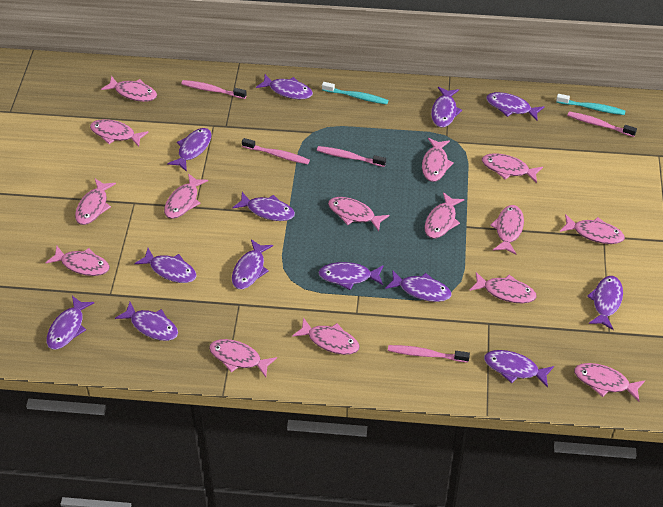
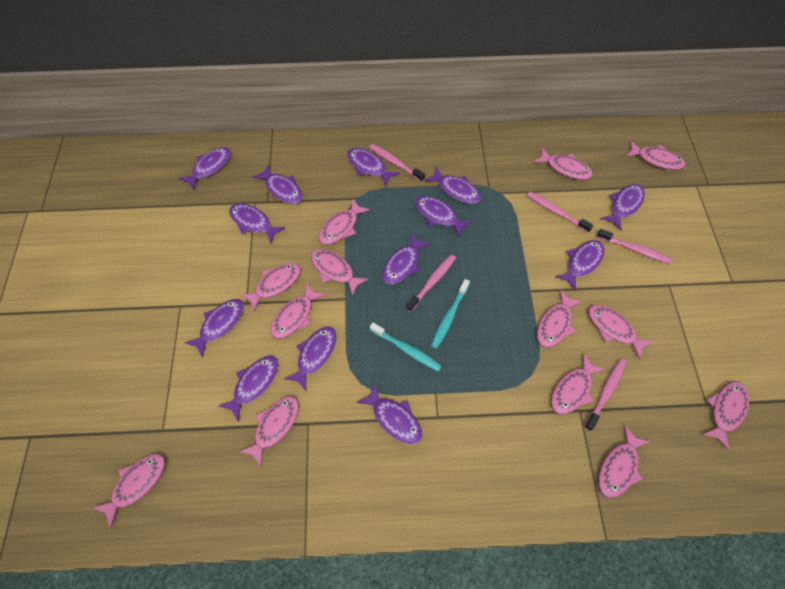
pink fish: 15 -> 13

